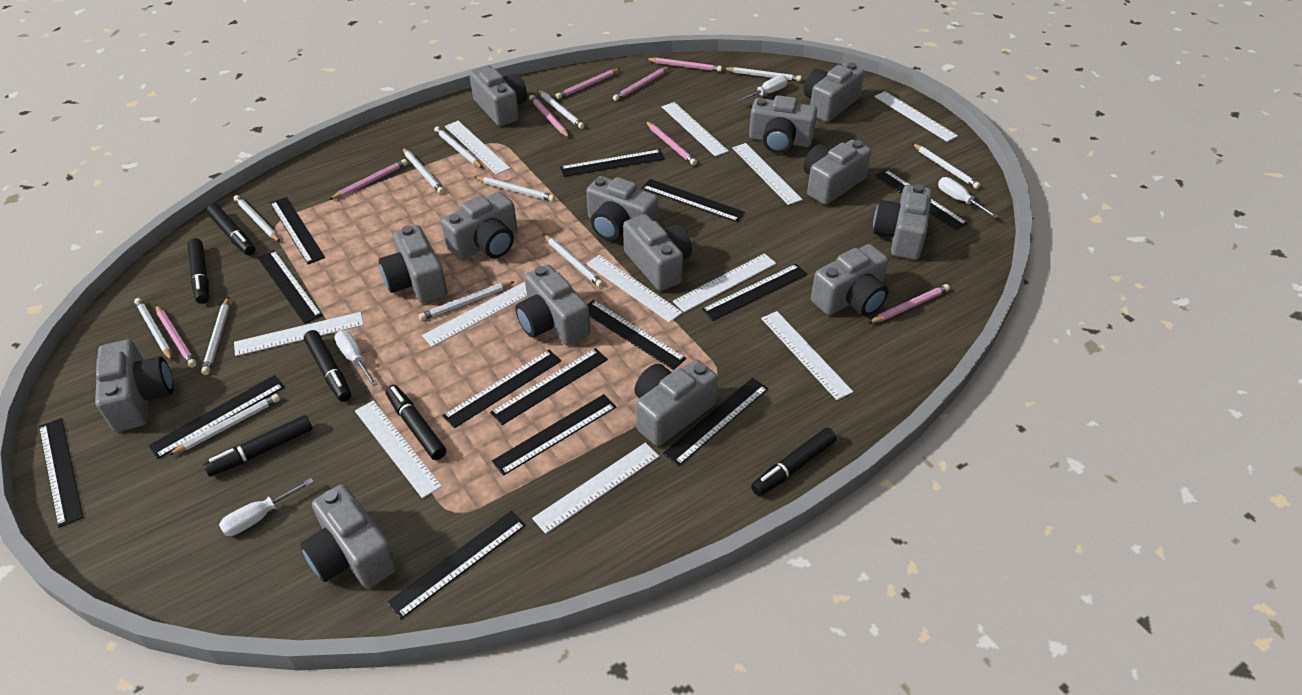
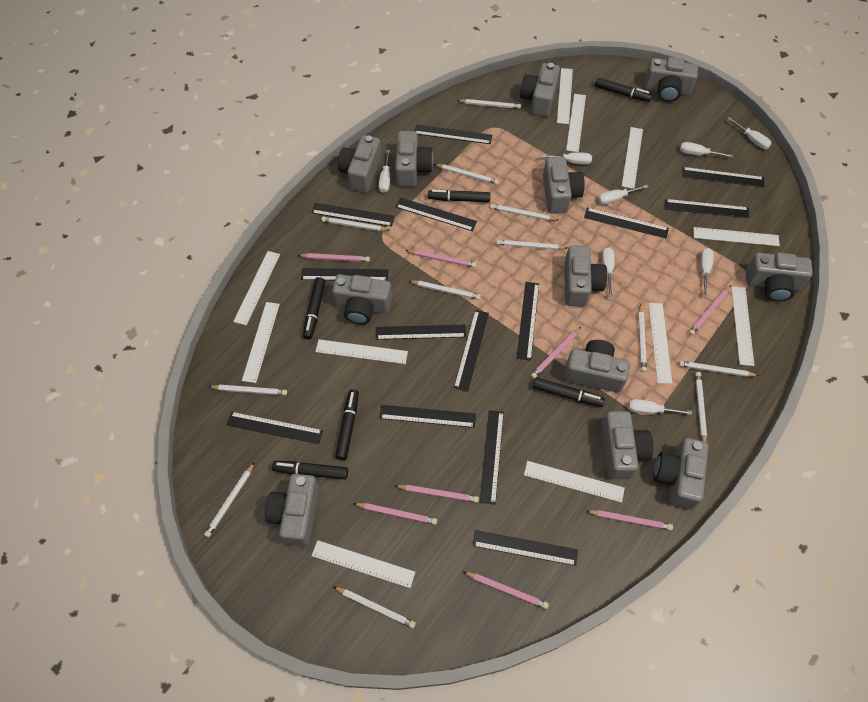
grey camera: 14 -> 12
white screwdriver: 4 -> 8

